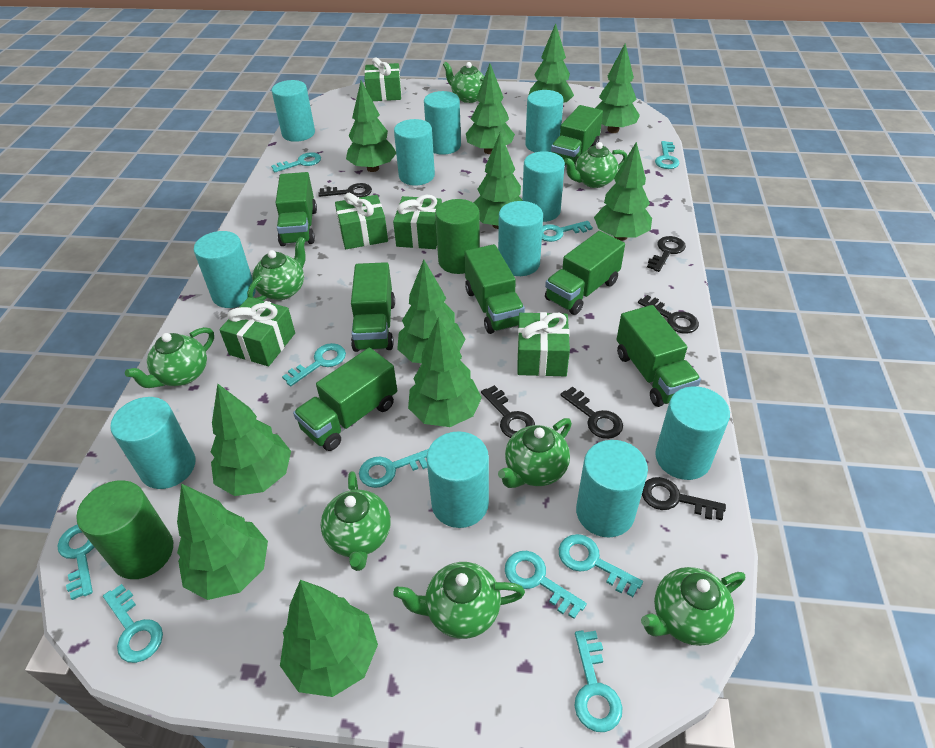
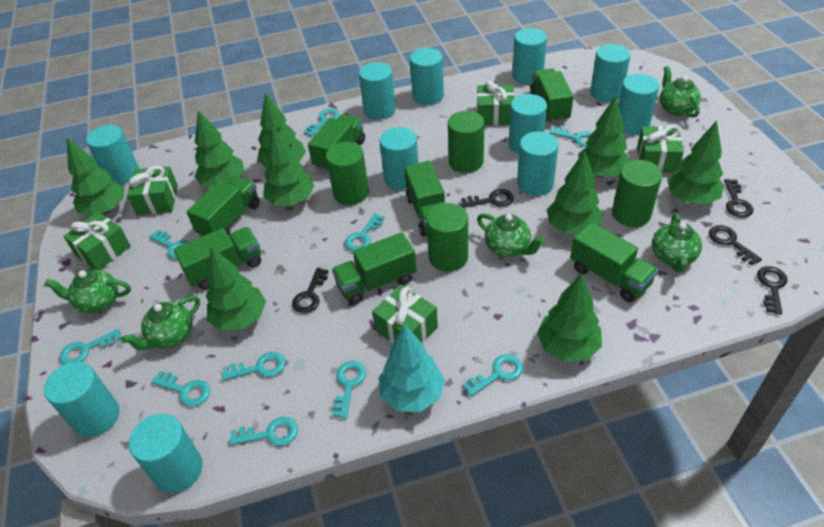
black key: 6 -> 5
green cylinder: 2 -> 4
green teapot: 8 -> 5
green tree: 11 -> 9
turquoise tree: 0 -> 1

